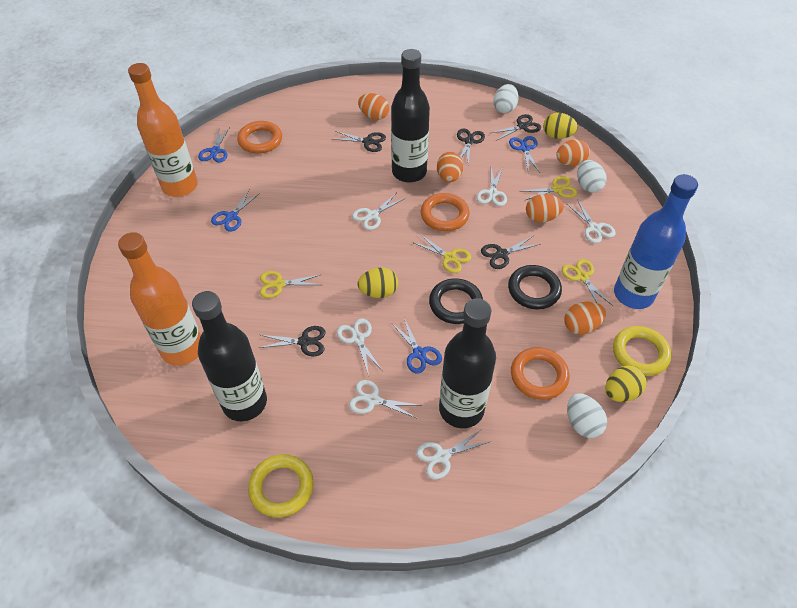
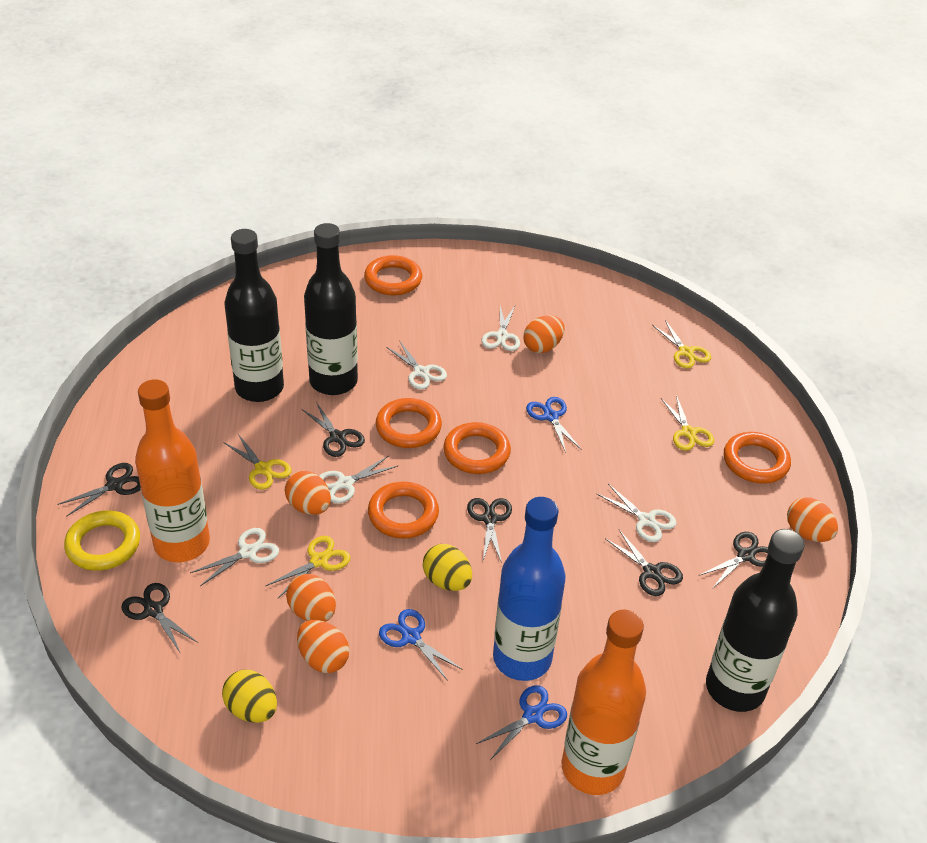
black ring: 2 -> 0
black scissors: 5 -> 6
blue scissors: 4 -> 3
orange ring: 3 -> 5
white egg: 3 -> 0
white scissors: 6 -> 5
yellow egg: 3 -> 2
yellow ring: 2 -> 1

